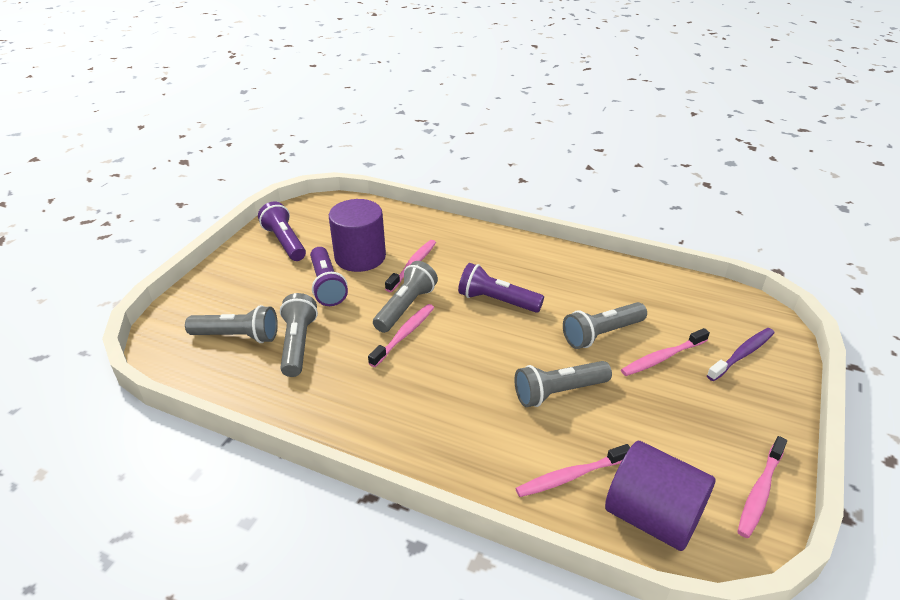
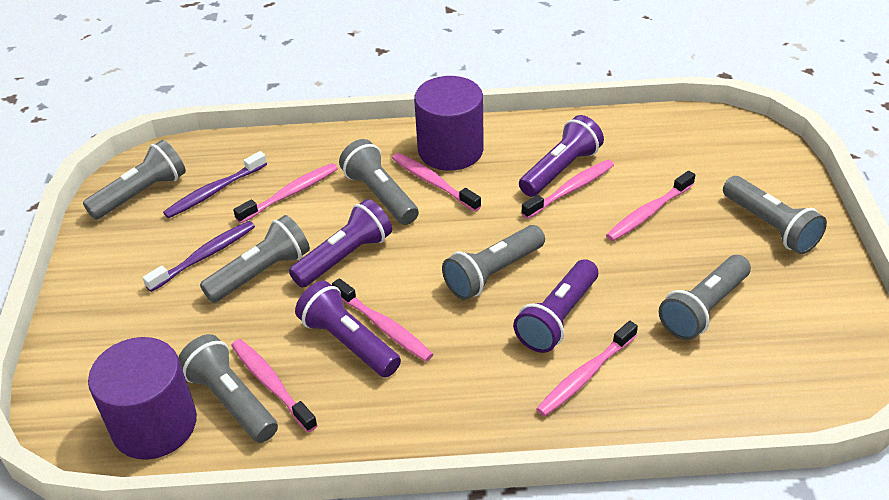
grey flashlight: 5 -> 7
pink toothbrush: 5 -> 7
purple flashlight: 3 -> 4
purple toothbrush: 1 -> 2

